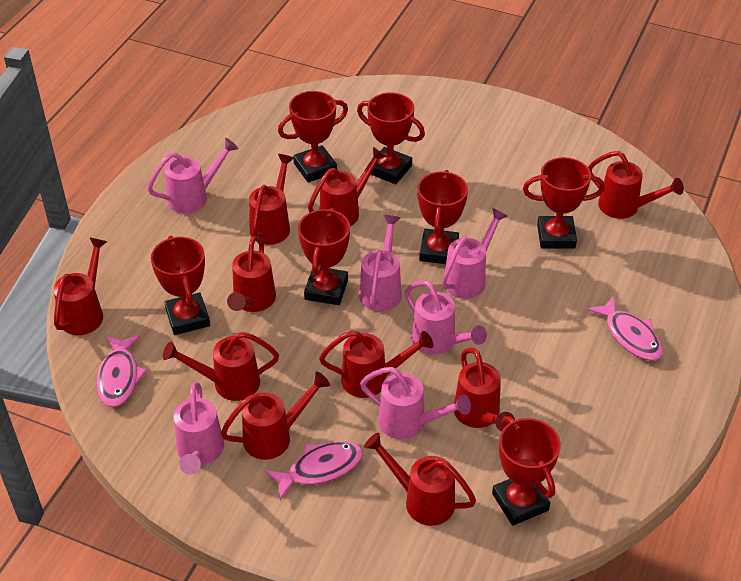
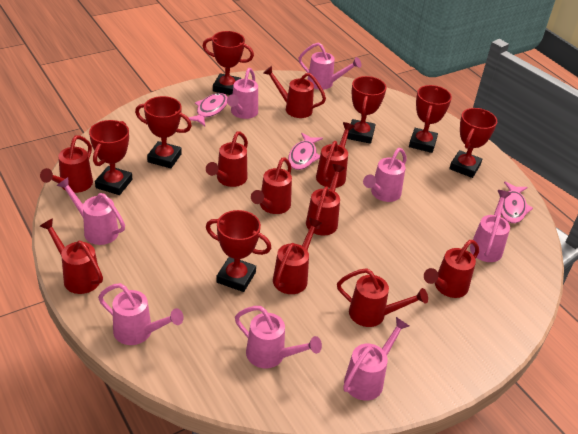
pink watering can: 6 -> 8

